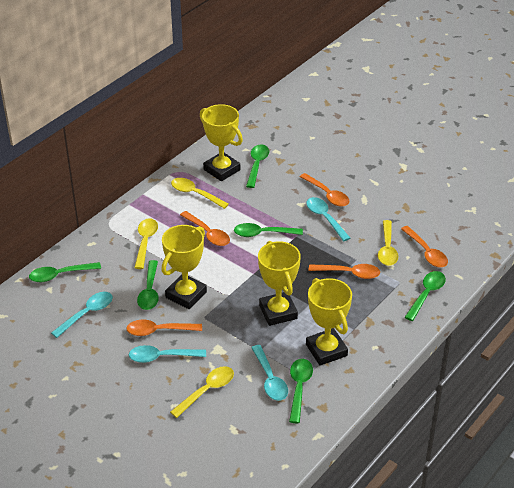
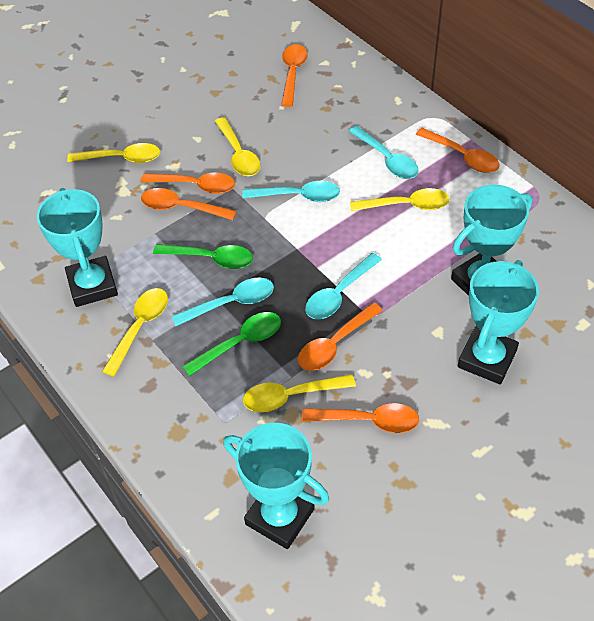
green spoon: 6 -> 2
orange spoon: 5 -> 6
turquoise trophy: 0 -> 4
yellow spoon: 4 -> 5
yellow trophy: 4 -> 0

